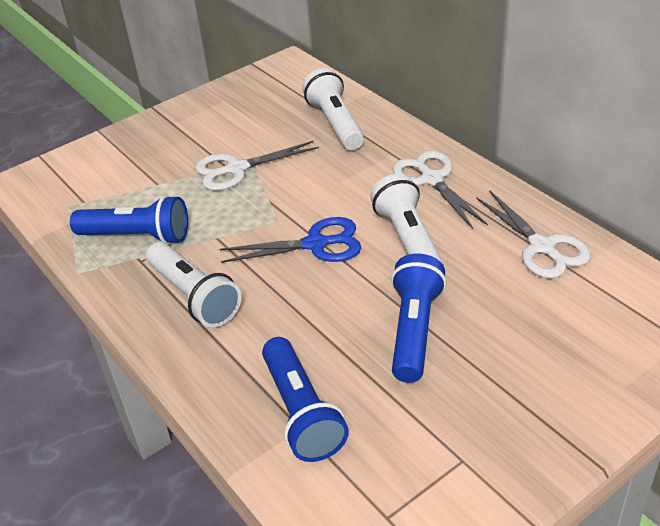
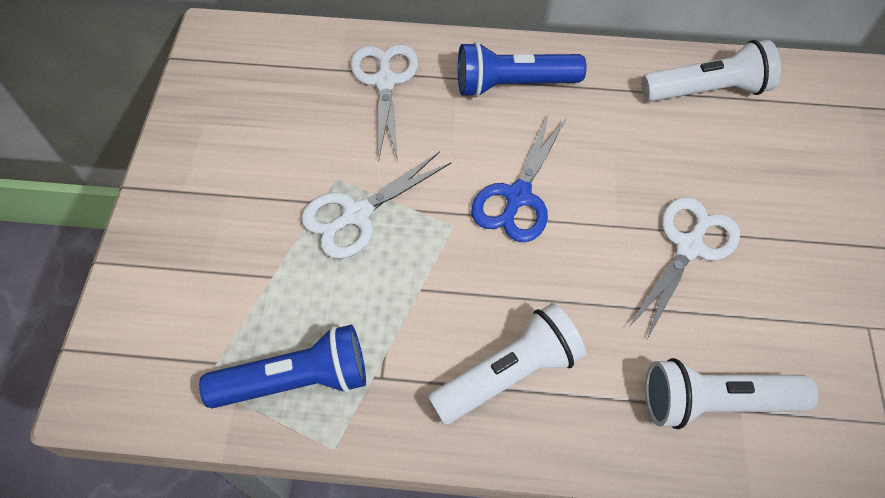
blue flashlight: 3 -> 2

